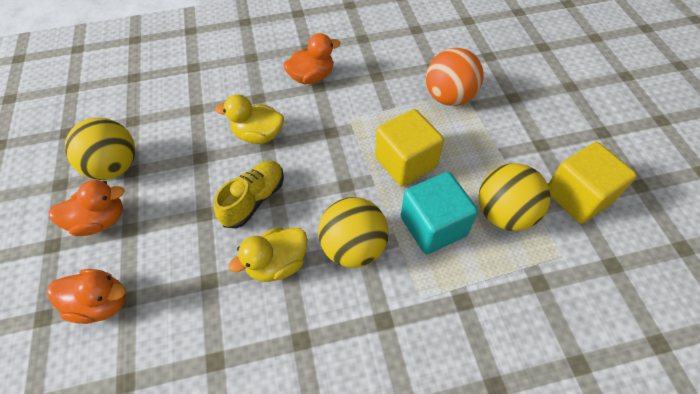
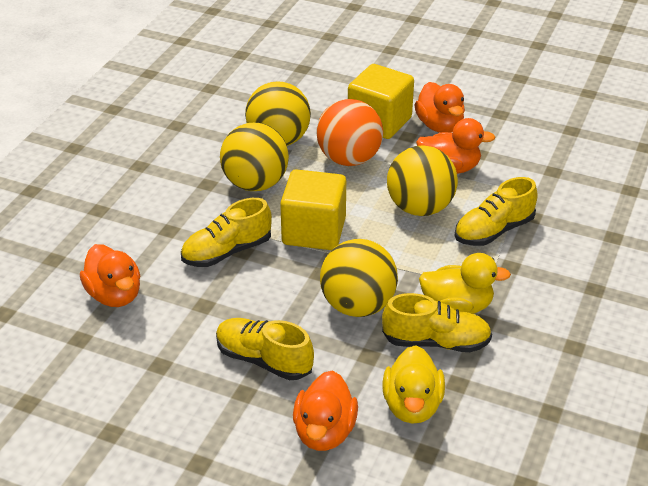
orange duck: 3 -> 4
turquoise cube: 1 -> 0
yellow ball: 3 -> 4
yellow shoe: 1 -> 4

